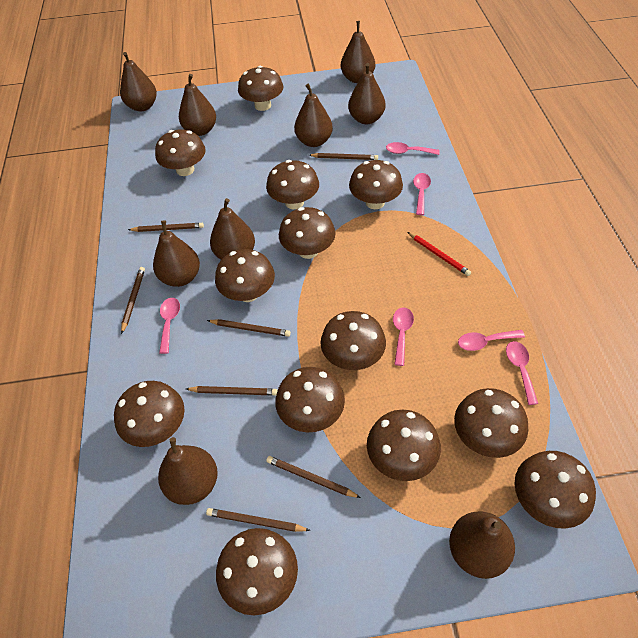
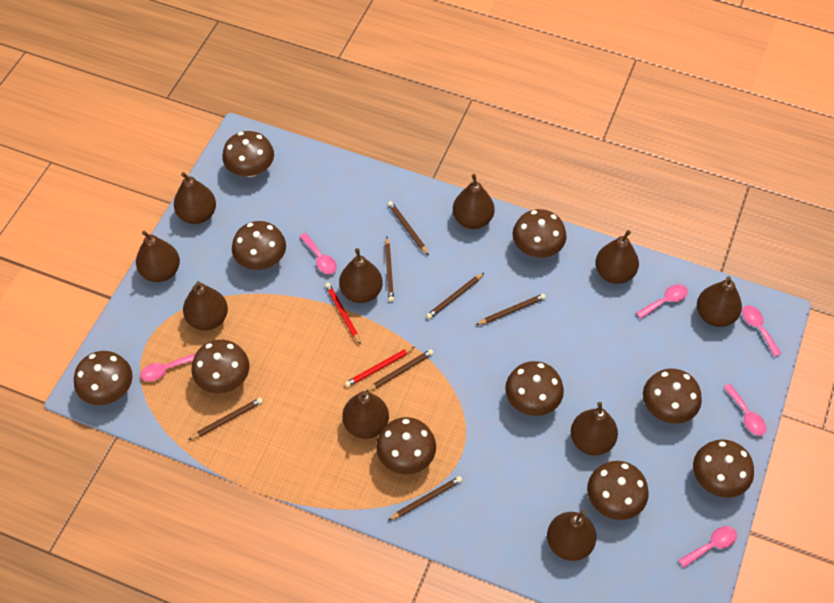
brown mushroom: 13 -> 10
brown pear: 9 -> 10
red pencil: 1 -> 2

